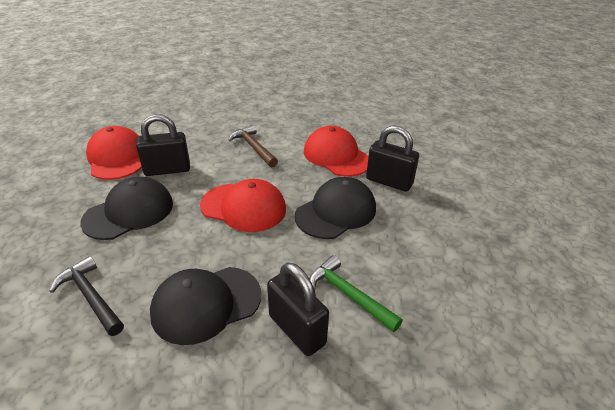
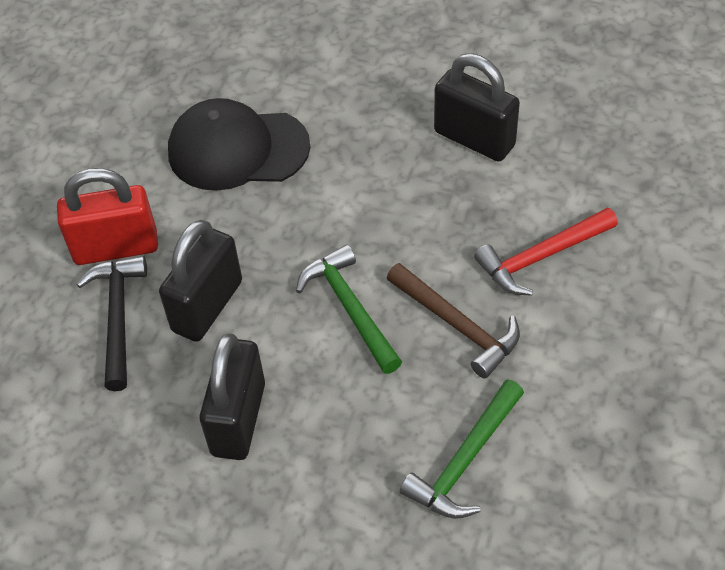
black cap: 3 -> 1
green hammer: 1 -> 2
red cap: 3 -> 0
red hammer: 0 -> 1
red padlock: 0 -> 1

